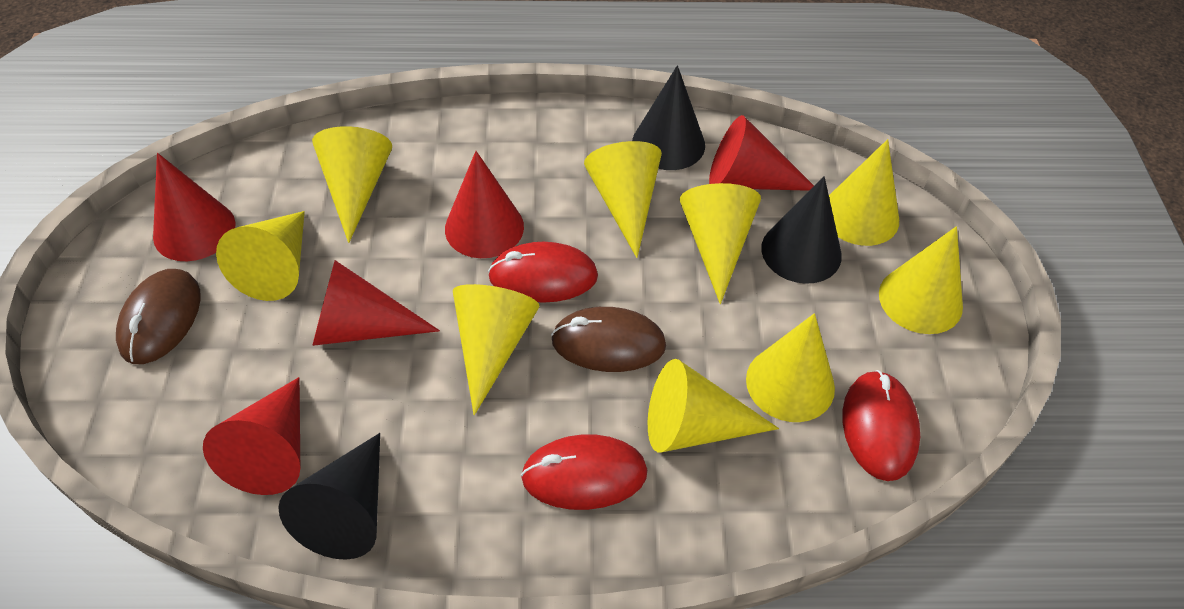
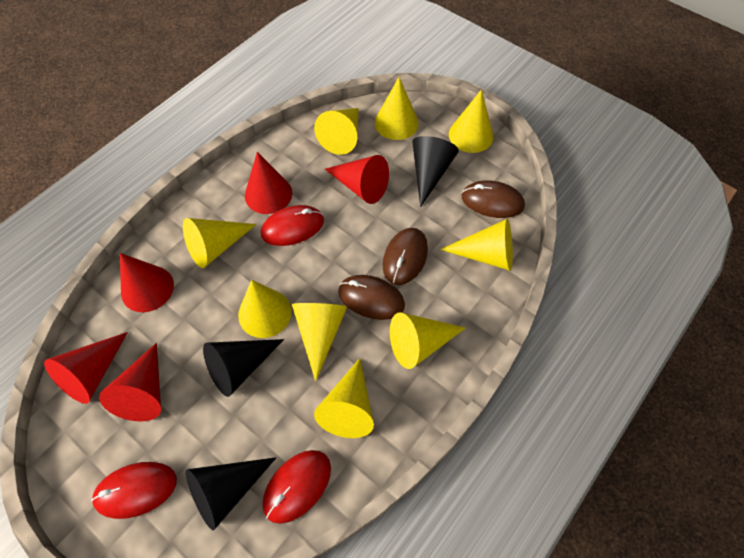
brown mouse: 2 -> 3

